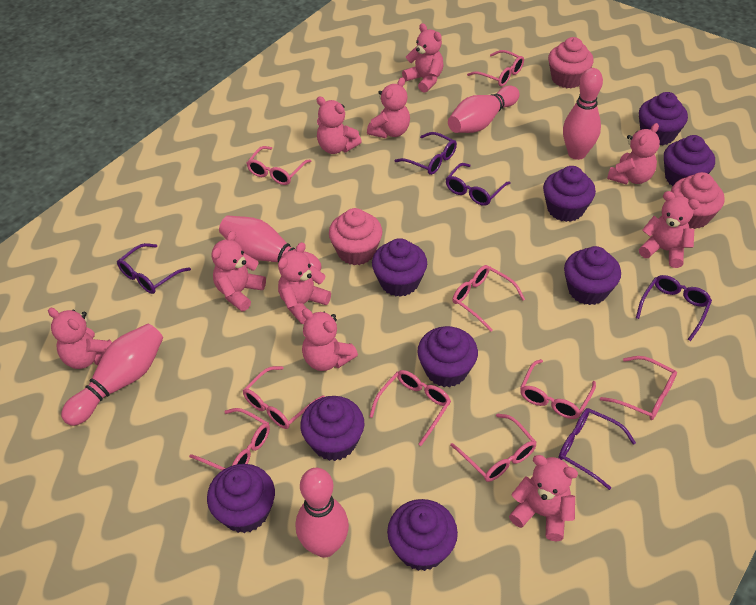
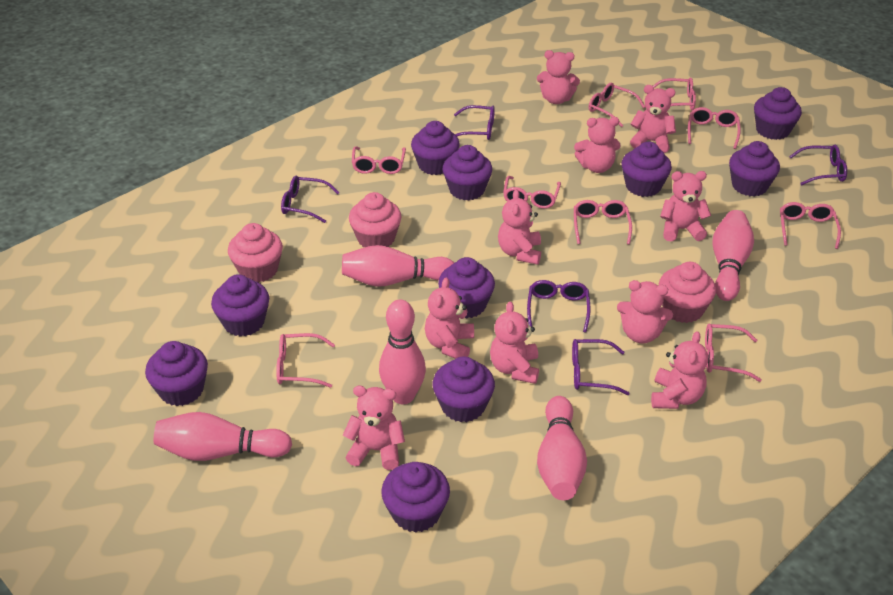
purple cupcake: 9 -> 10

